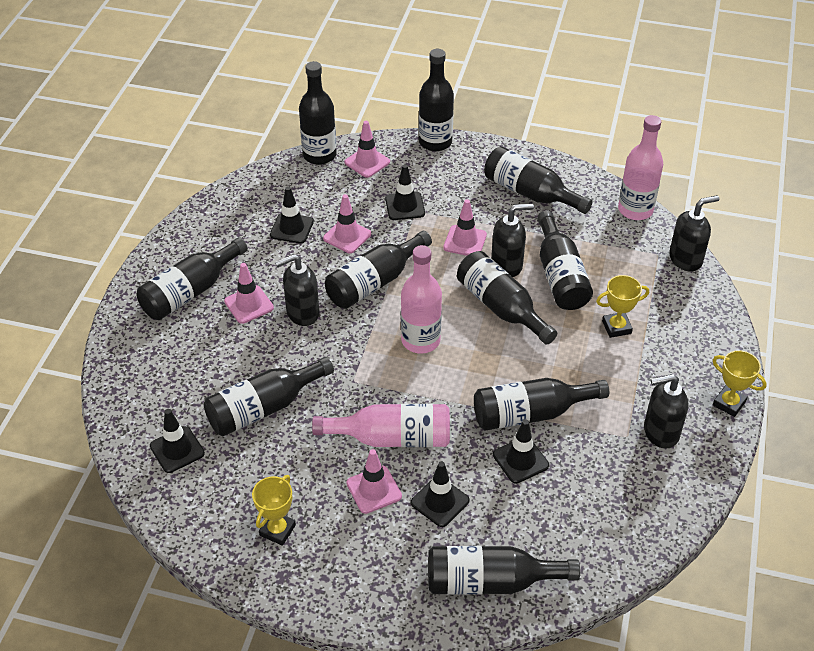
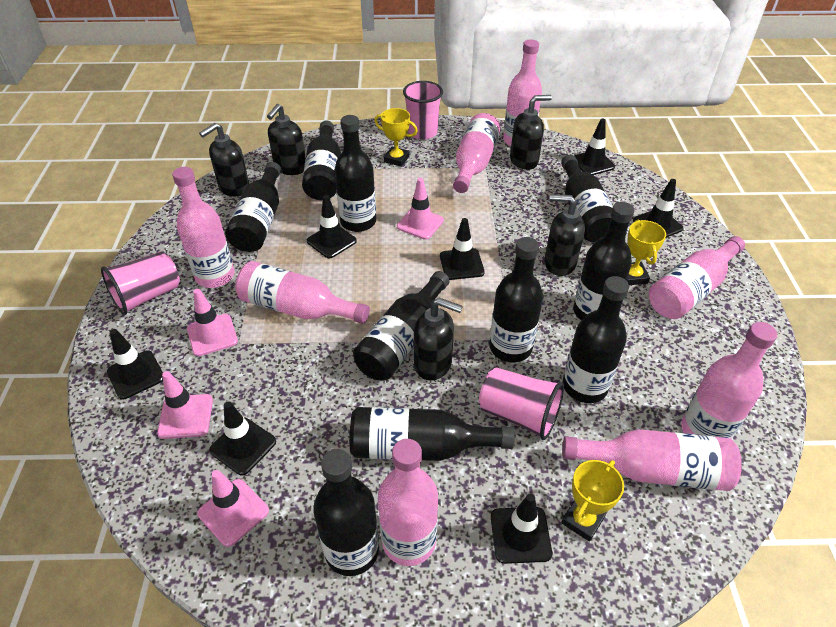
black soap dispenser: 4 -> 5
black traffic cone: 5 -> 7
pink bottle: 3 -> 8
pink cup: 0 -> 3
pink traffic cone: 5 -> 4

